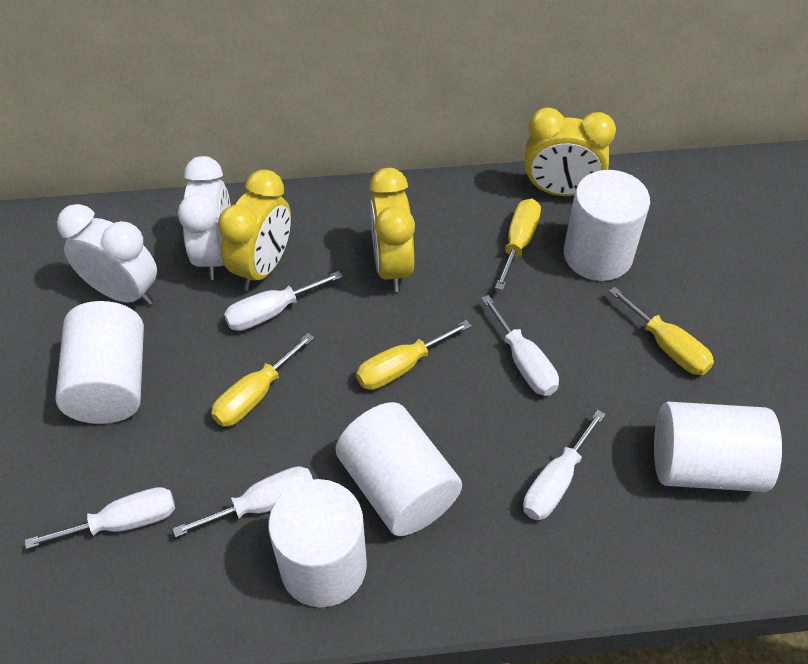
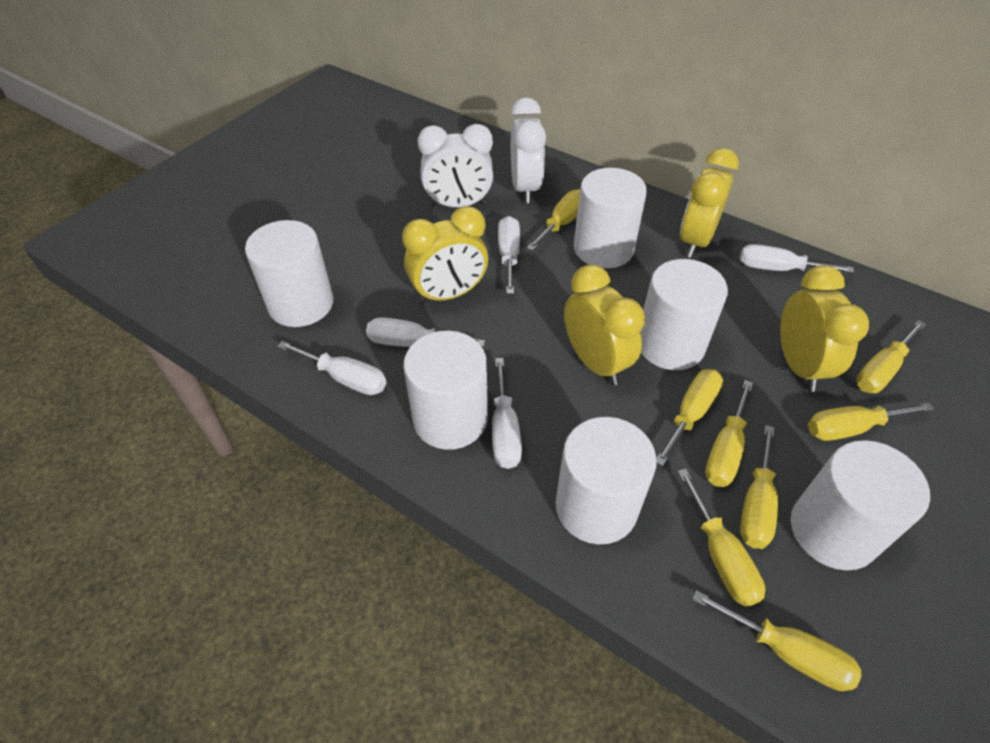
white cylinder: 5 -> 6
yellow clock: 3 -> 4
yellow screwdriver: 4 -> 8

